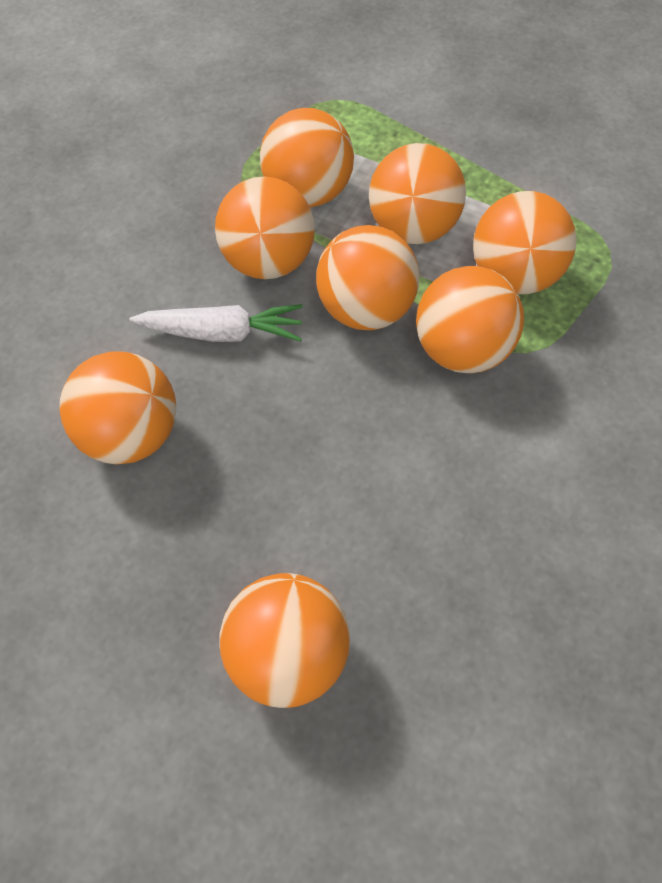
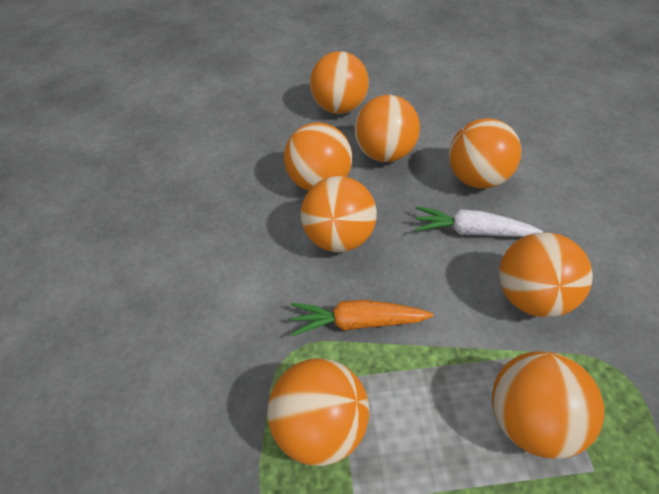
orange carrot: 0 -> 1

